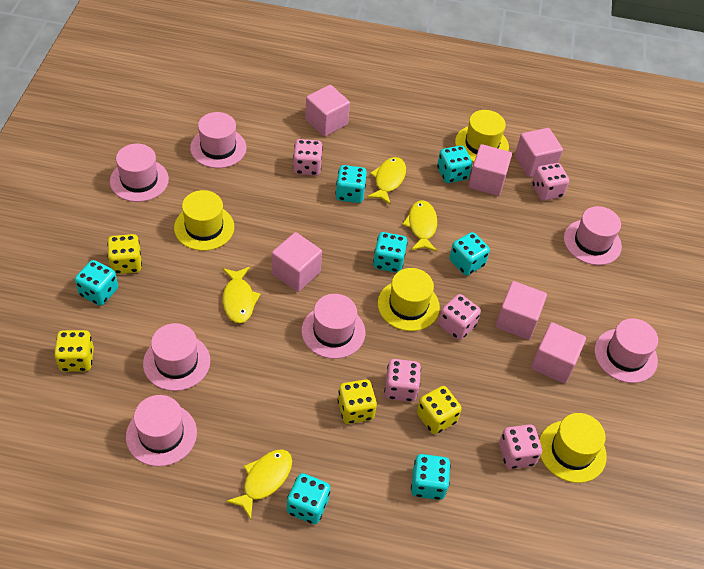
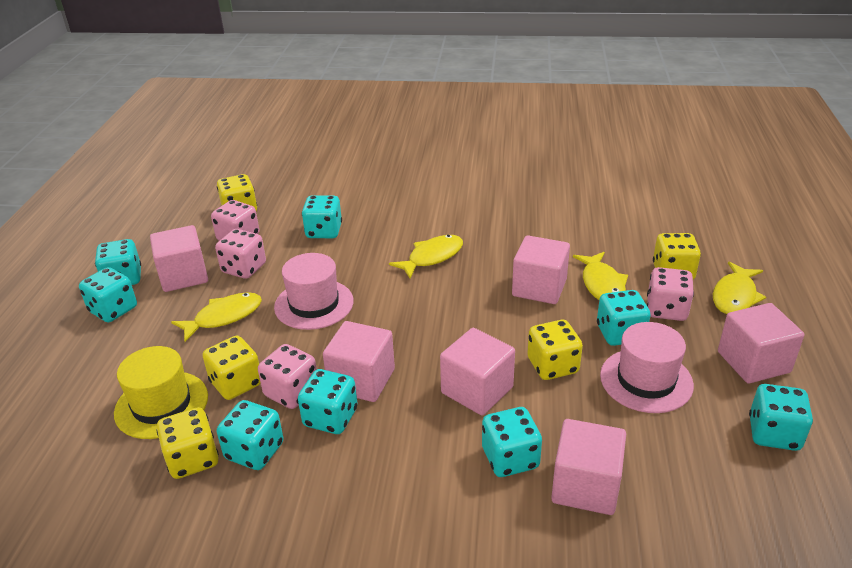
pink dice: 5 -> 4
pink hat: 7 -> 2
turquoise dice: 7 -> 8
yellow dice: 4 -> 5
yellow hat: 4 -> 1

